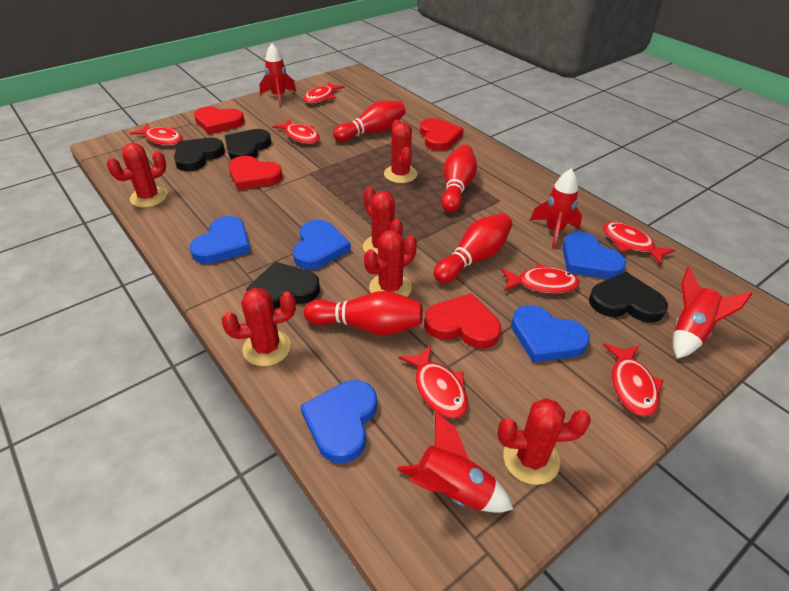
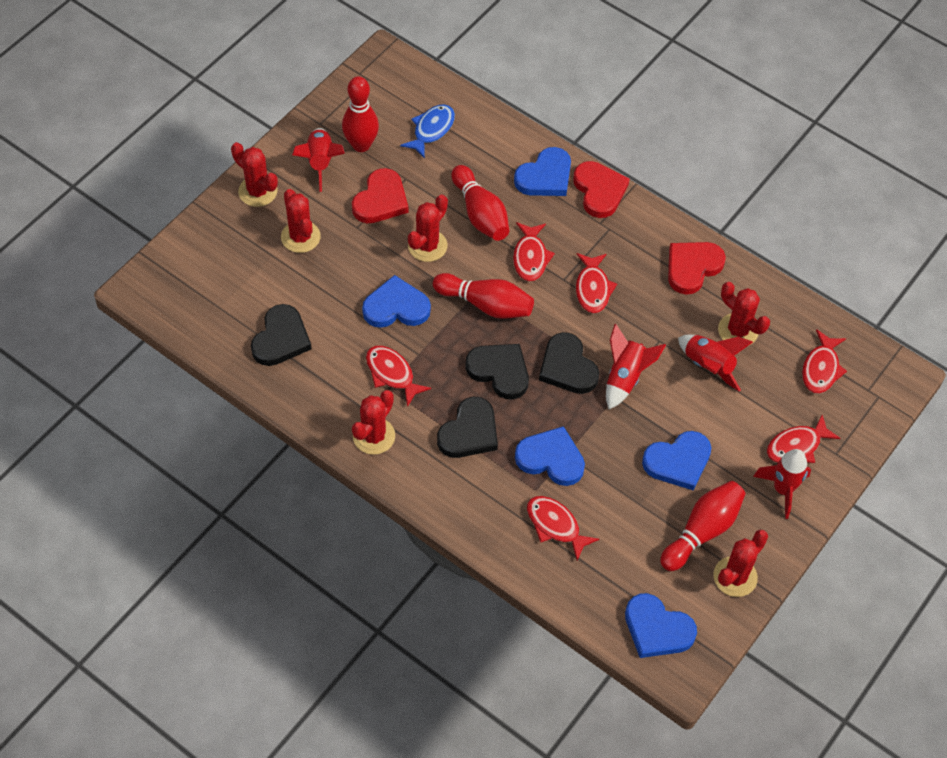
blue fish: 0 -> 1
red fish: 7 -> 6
red heart: 4 -> 3

